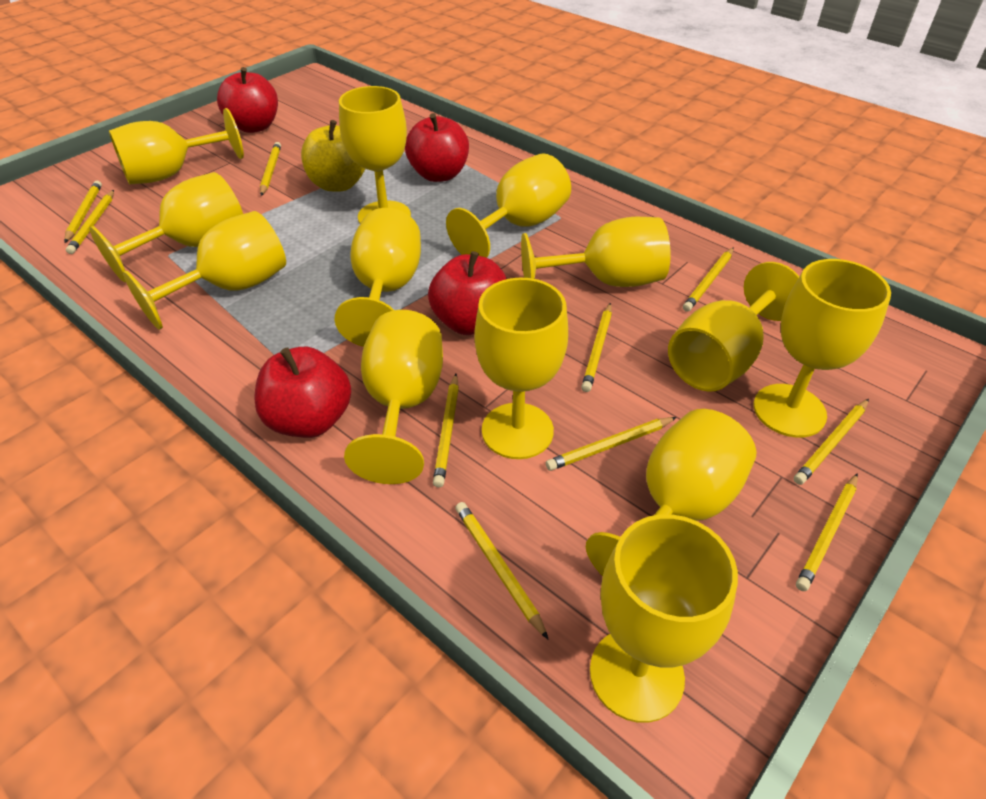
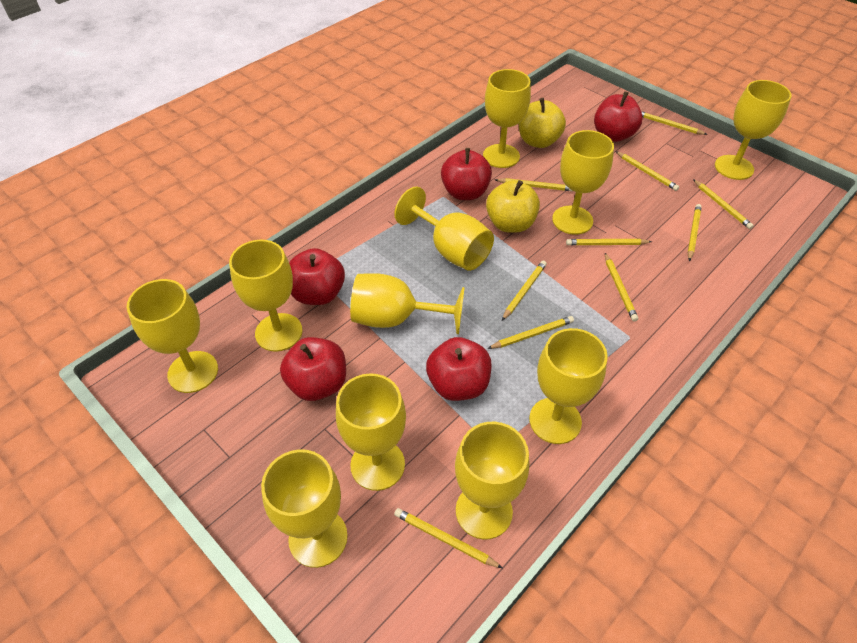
red apple: 4 -> 5
yellow apple: 1 -> 2
yellow goblet: 13 -> 11

